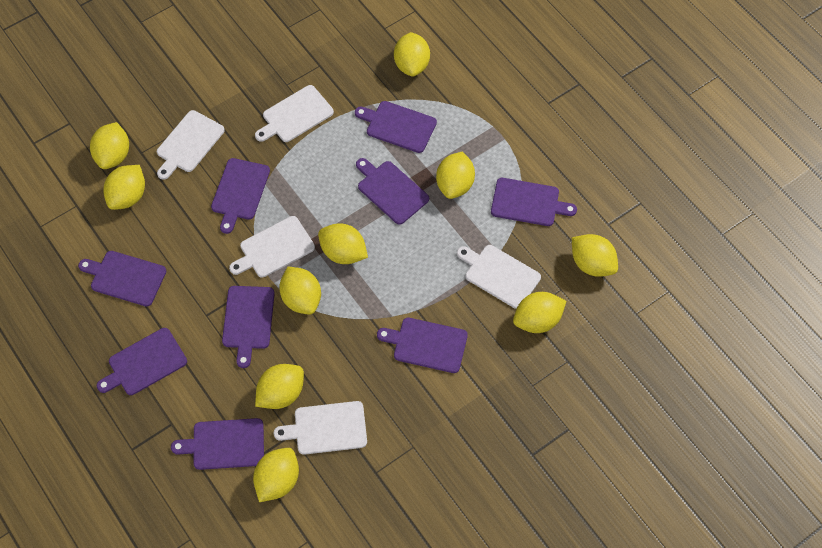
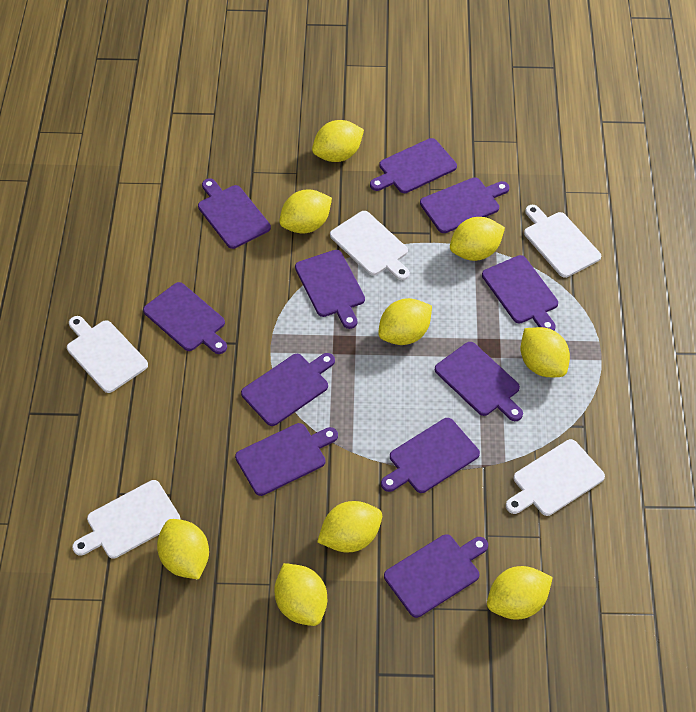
purple cutting board: 9 -> 11
yellow lemon: 10 -> 9

